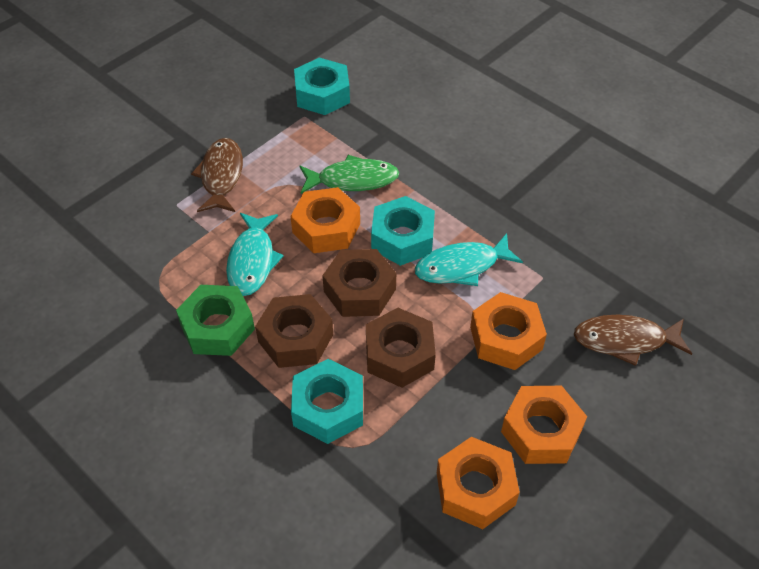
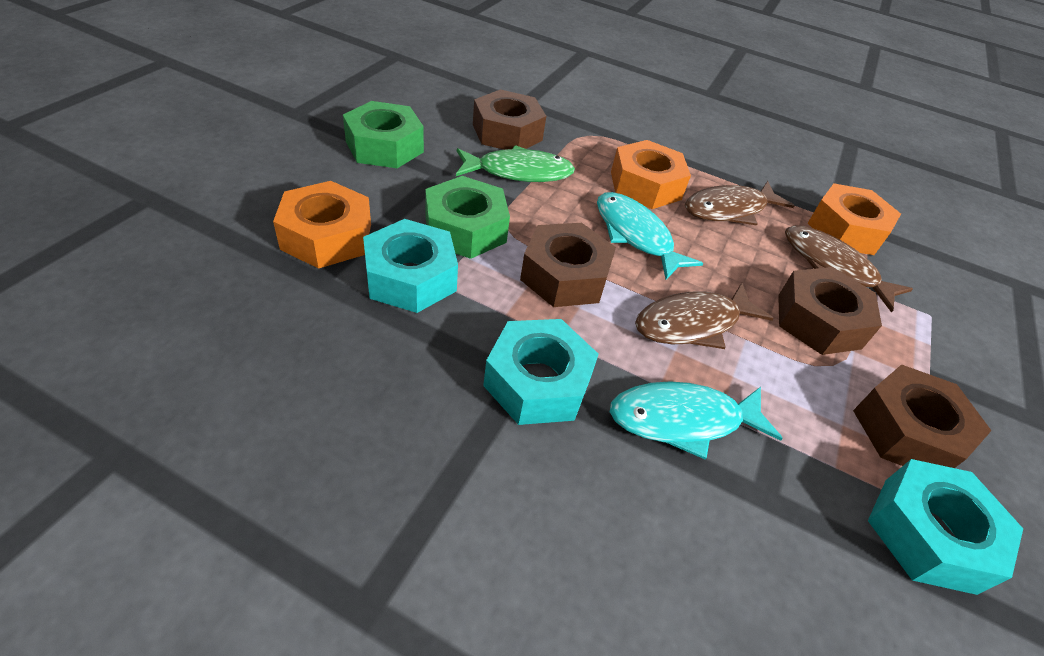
brown fish: 2 -> 3
brown nut: 3 -> 4
green nut: 1 -> 2
orange nut: 4 -> 3

